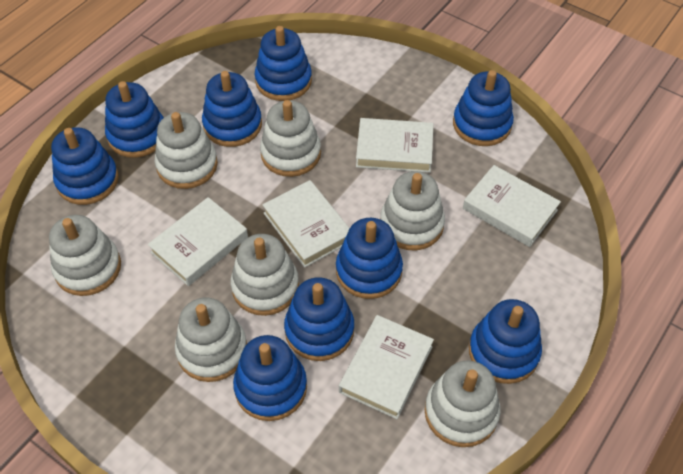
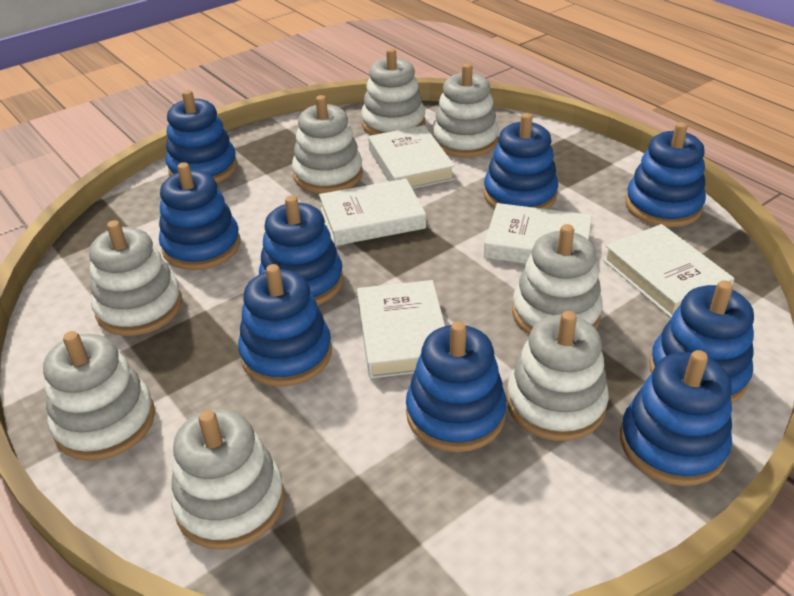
white stacking toy: 7 -> 8

